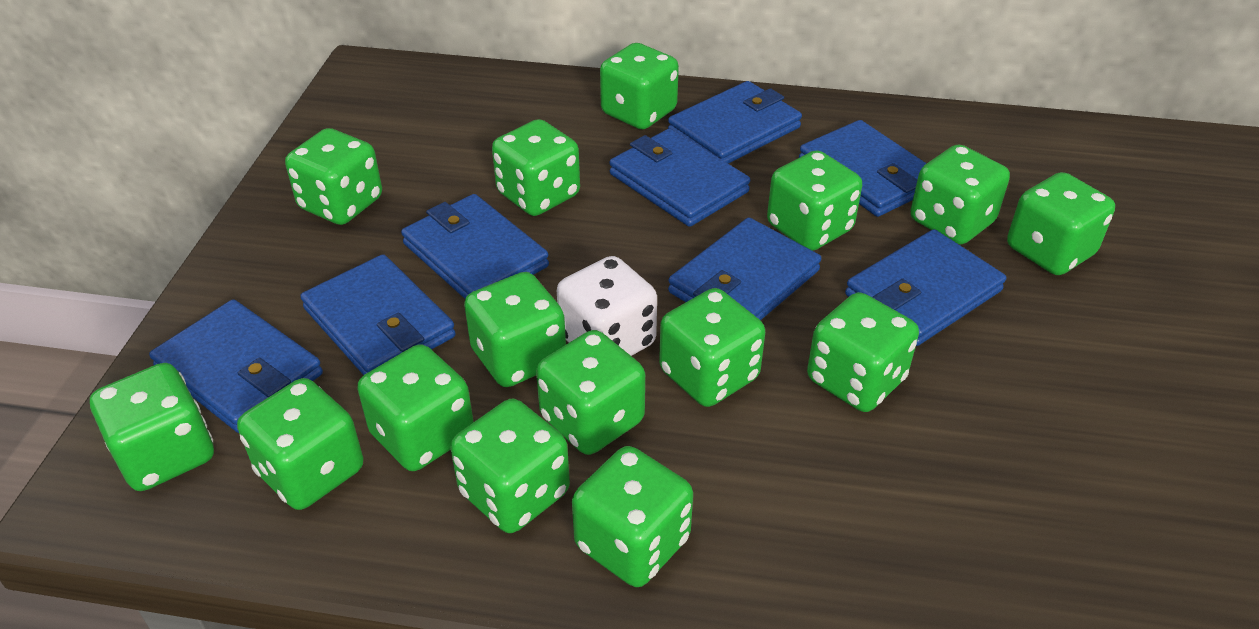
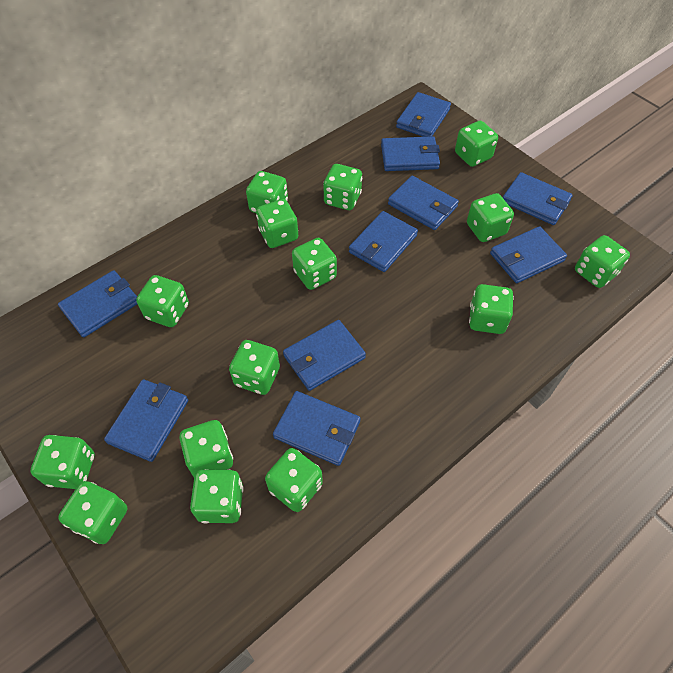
blue wallet: 8 -> 10
white dice: 1 -> 0

